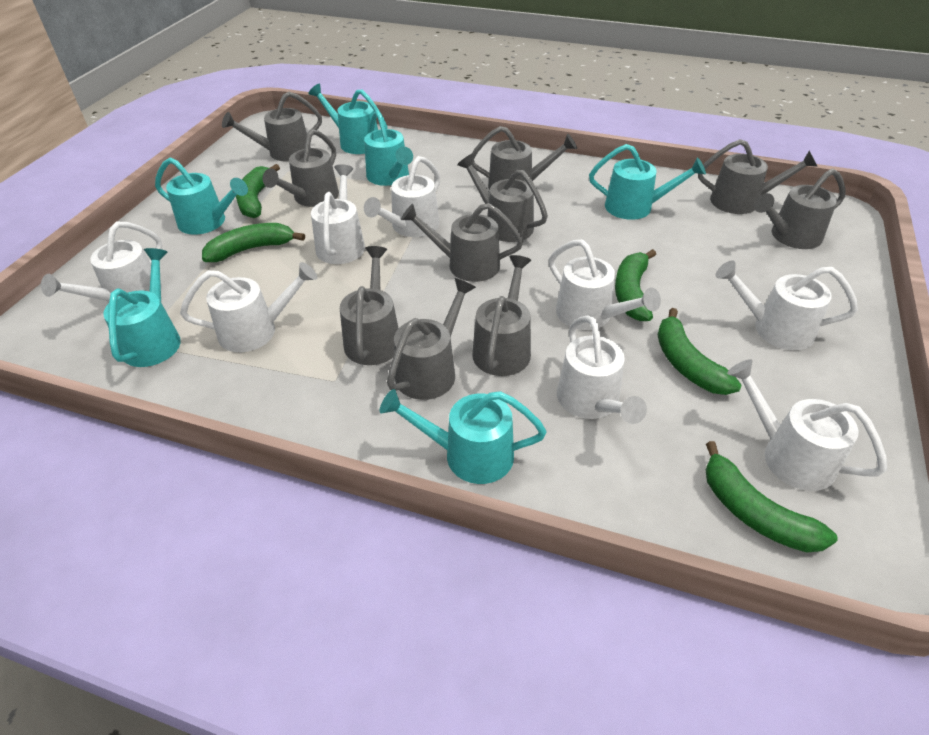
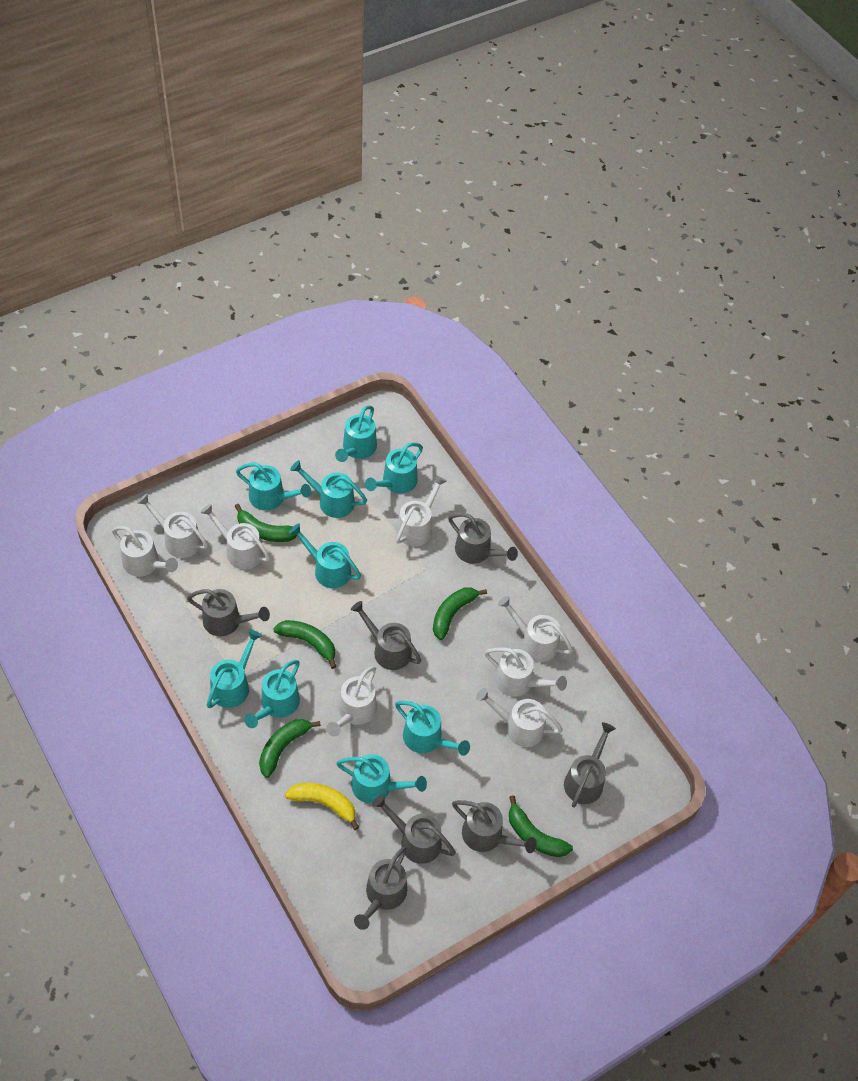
grey watering can: 10 -> 7
turquoise watering can: 6 -> 9
yellow banana: 0 -> 1

